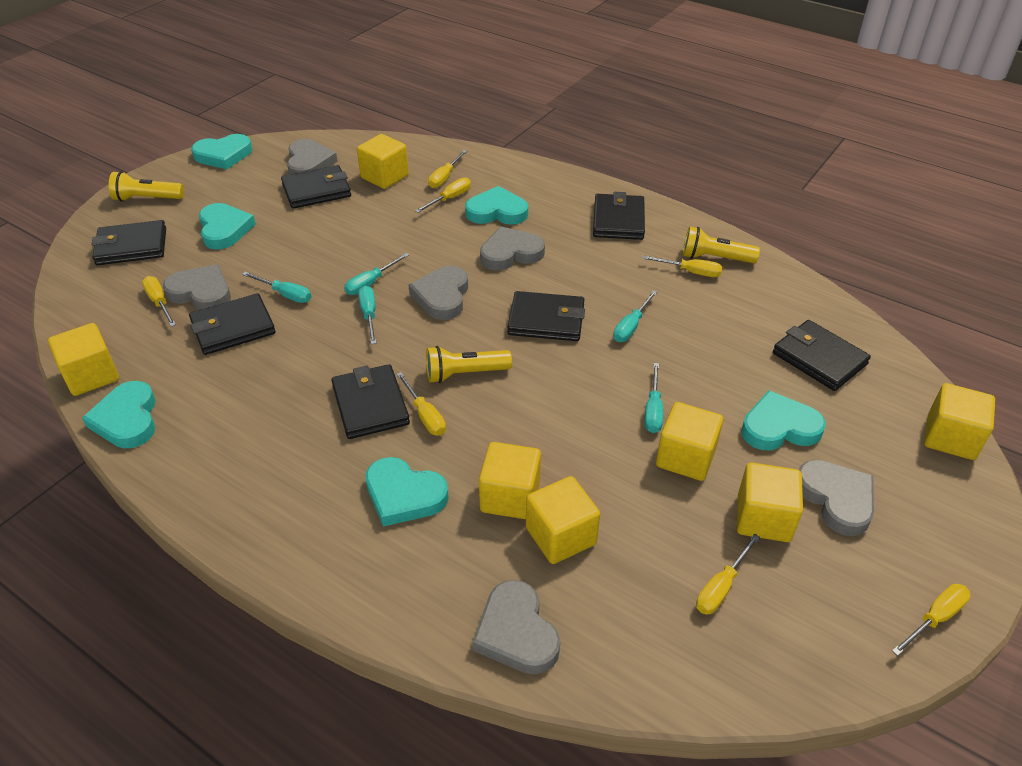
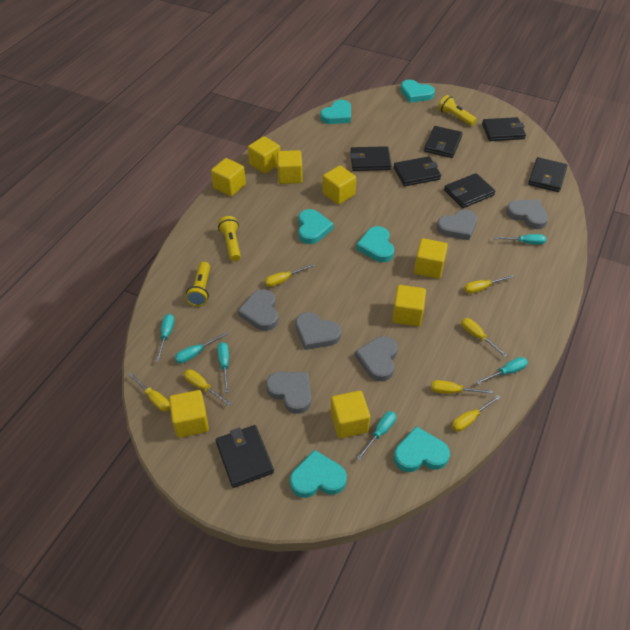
turquoise screwdriver: 5 -> 6
yellow cube: 7 -> 8

